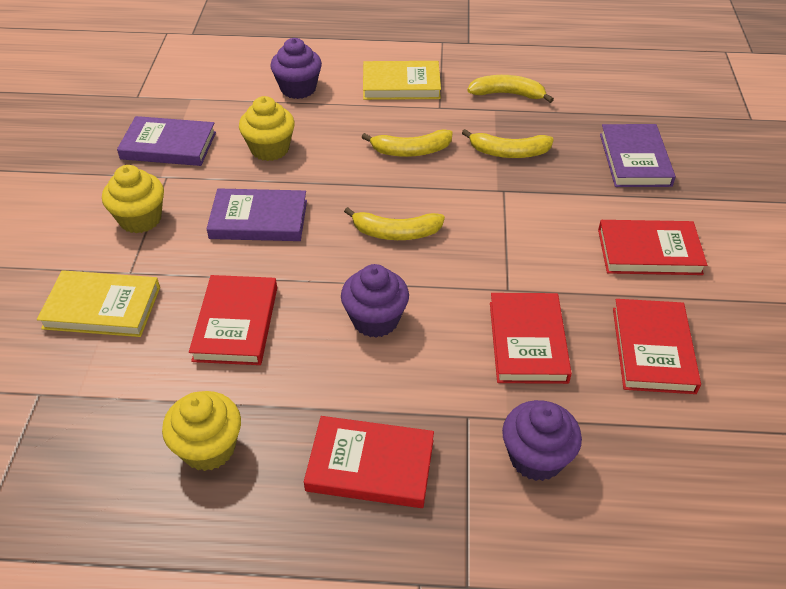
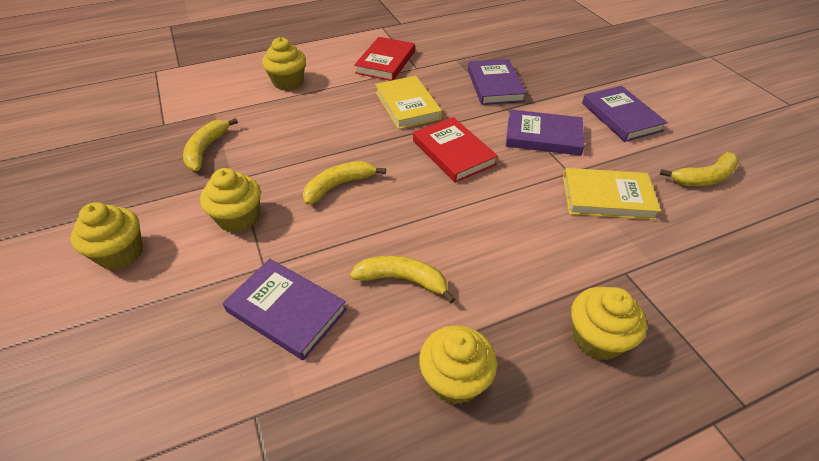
purple book: 3 -> 4
purple cupcake: 3 -> 0
red book: 5 -> 2
yellow cupcake: 3 -> 5

